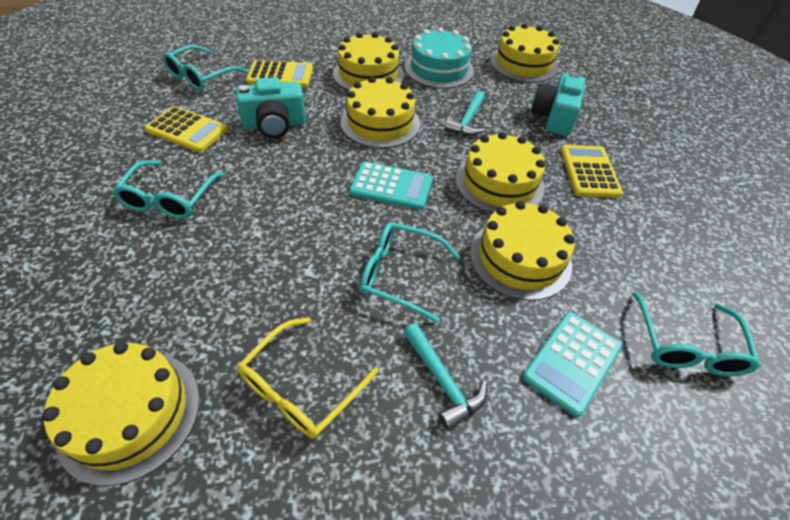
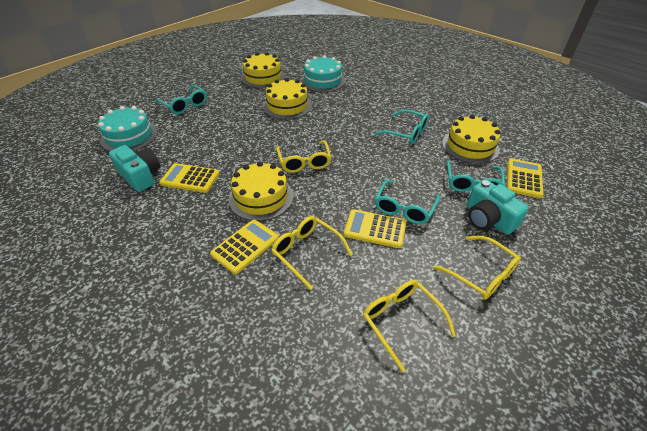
turquoise cake: 1 -> 2
turquoise calculator: 2 -> 0
turquoise hammer: 2 -> 0
yellow cake: 6 -> 4
yellow calculator: 3 -> 4
yellow glasses: 1 -> 4

